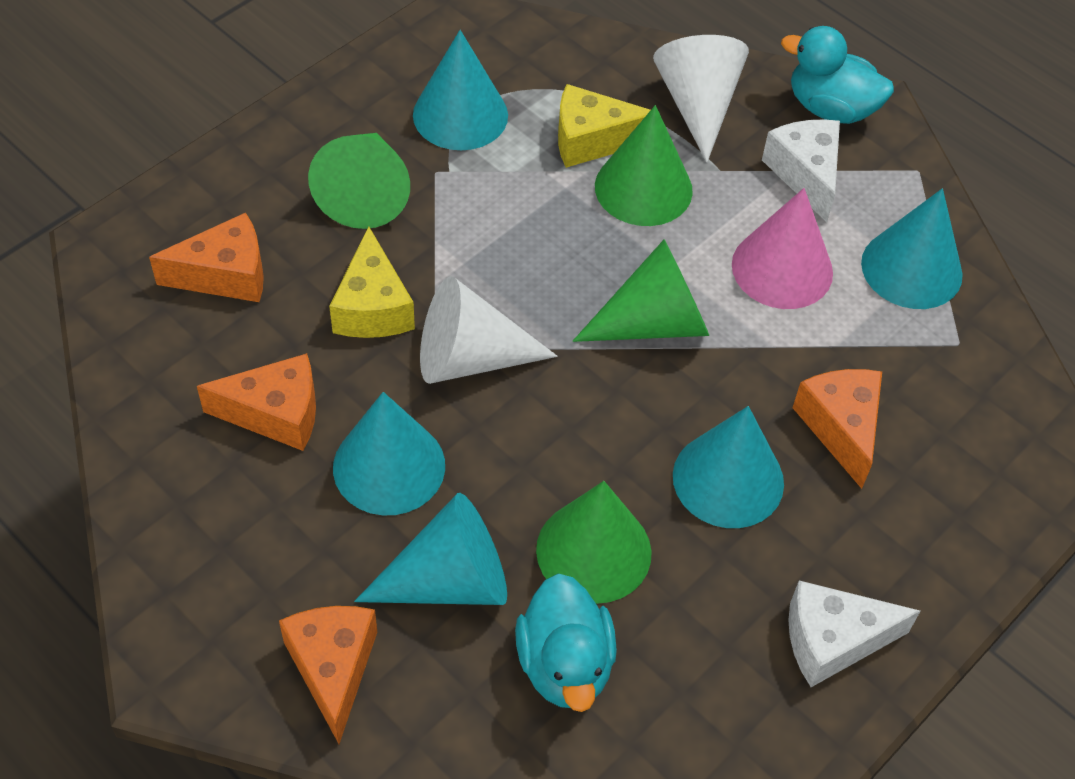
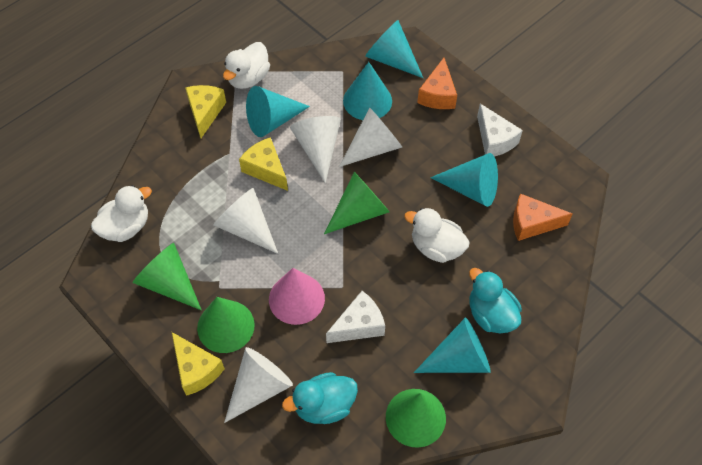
orange cheese: 4 -> 2
white cone: 2 -> 4
white duck: 0 -> 3
yellow cheese: 2 -> 3

